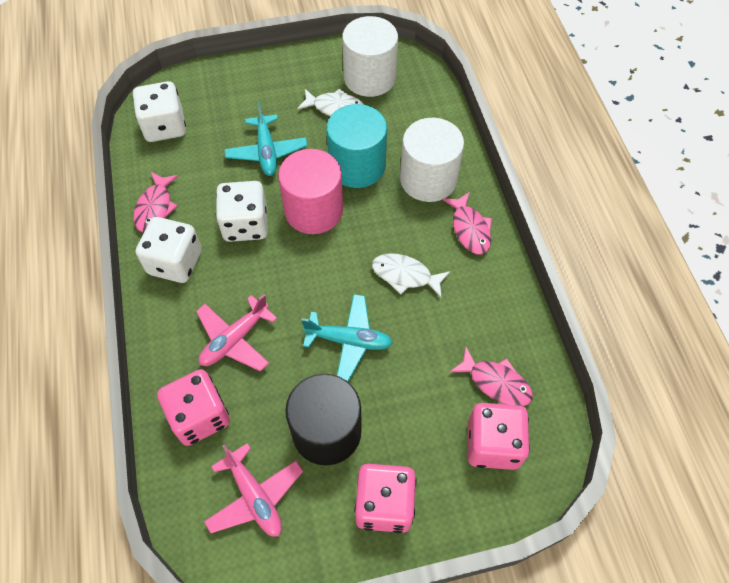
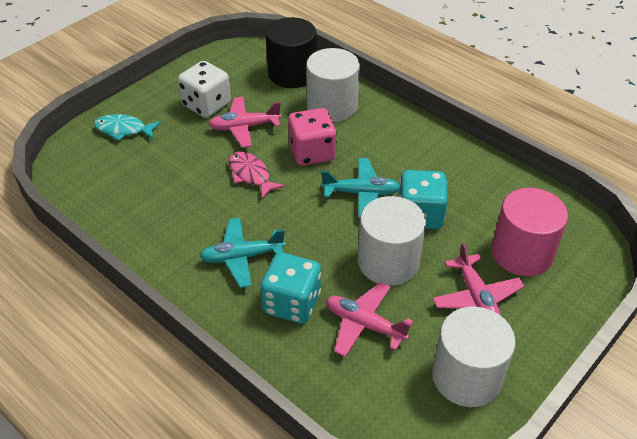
pink dice: 3 -> 1
pink fish: 3 -> 1
pink plane: 2 -> 3
turquoise cylinder: 1 -> 0
turquoise dice: 0 -> 2
turquoise fish: 0 -> 1
white cylinder: 2 -> 3
white dice: 3 -> 1
white fish: 2 -> 0

